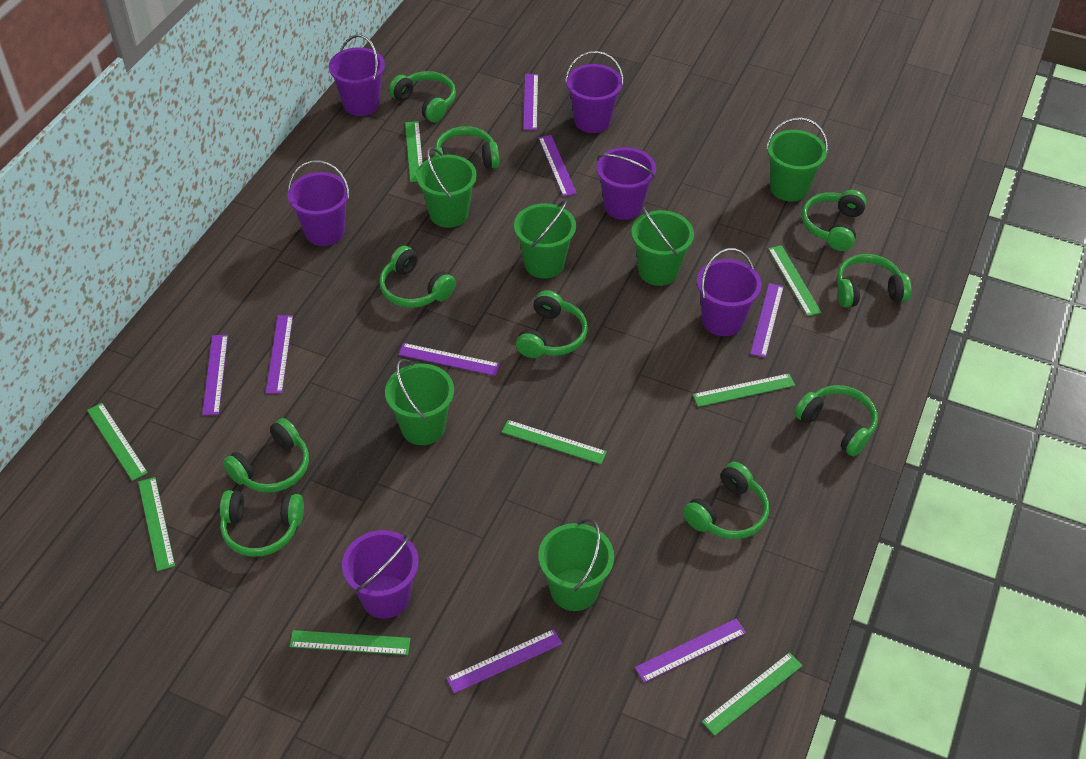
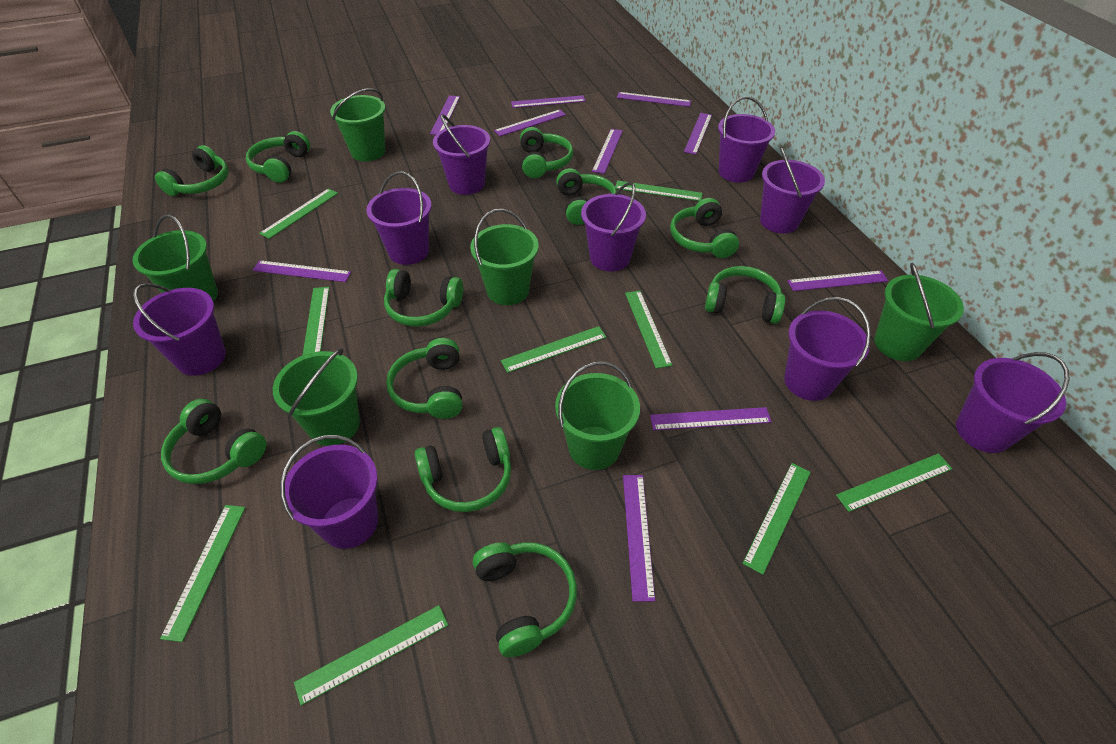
green headphones: 10 -> 11
green ruler: 8 -> 9
purple bucket: 6 -> 9
purple ruler: 8 -> 10

